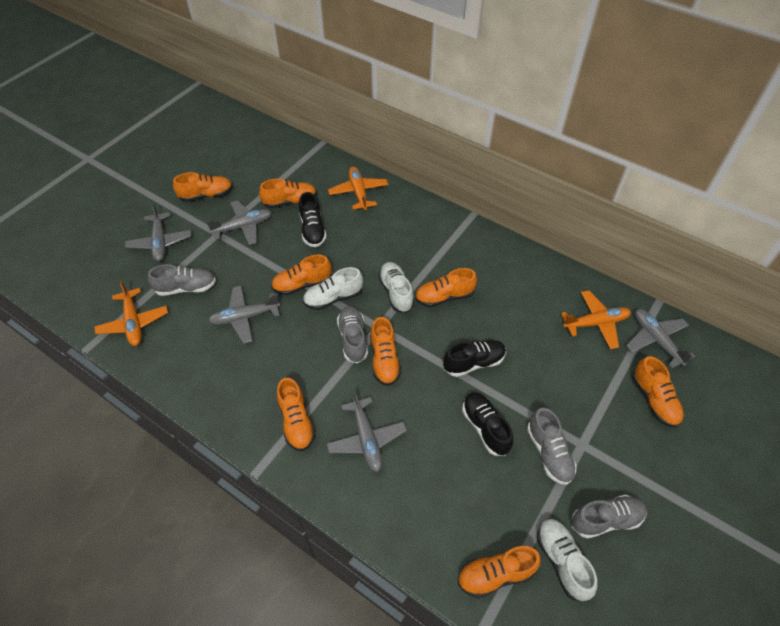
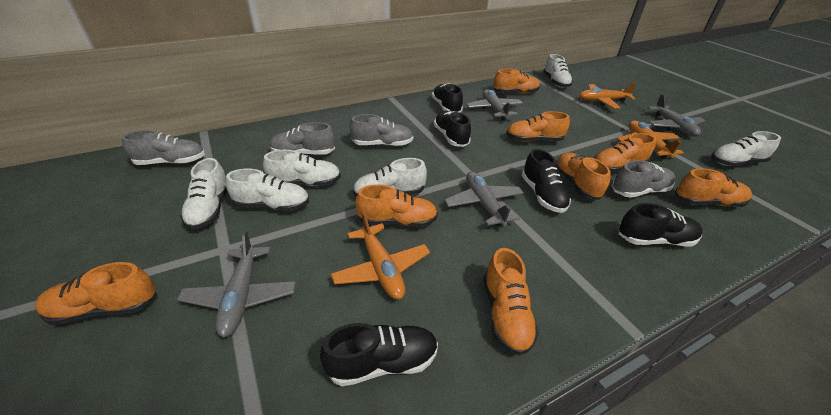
black shoe: 3 -> 5
grey plane: 5 -> 4
white shoe: 3 -> 6

